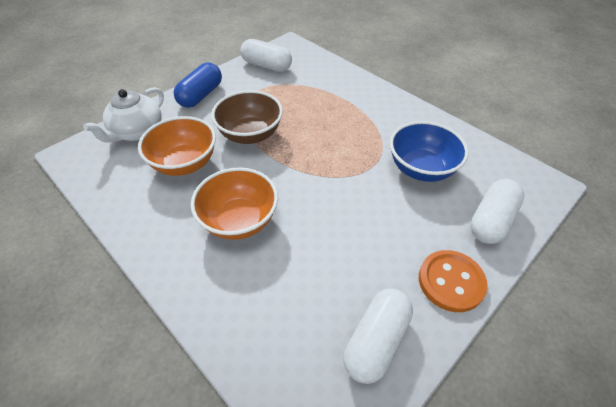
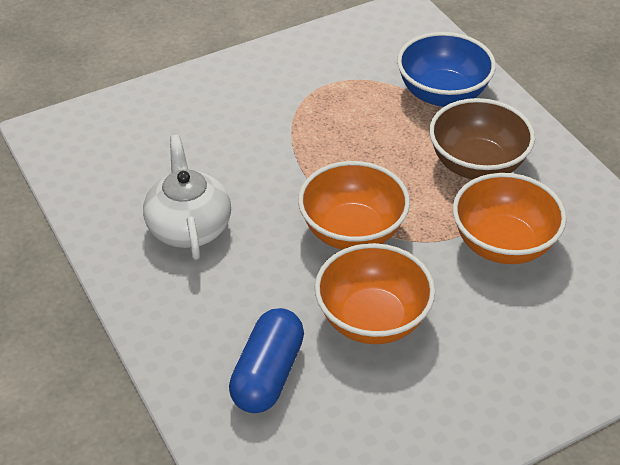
orange bowl: 2 -> 3
orange button: 1 -> 0
white capsule: 3 -> 0

